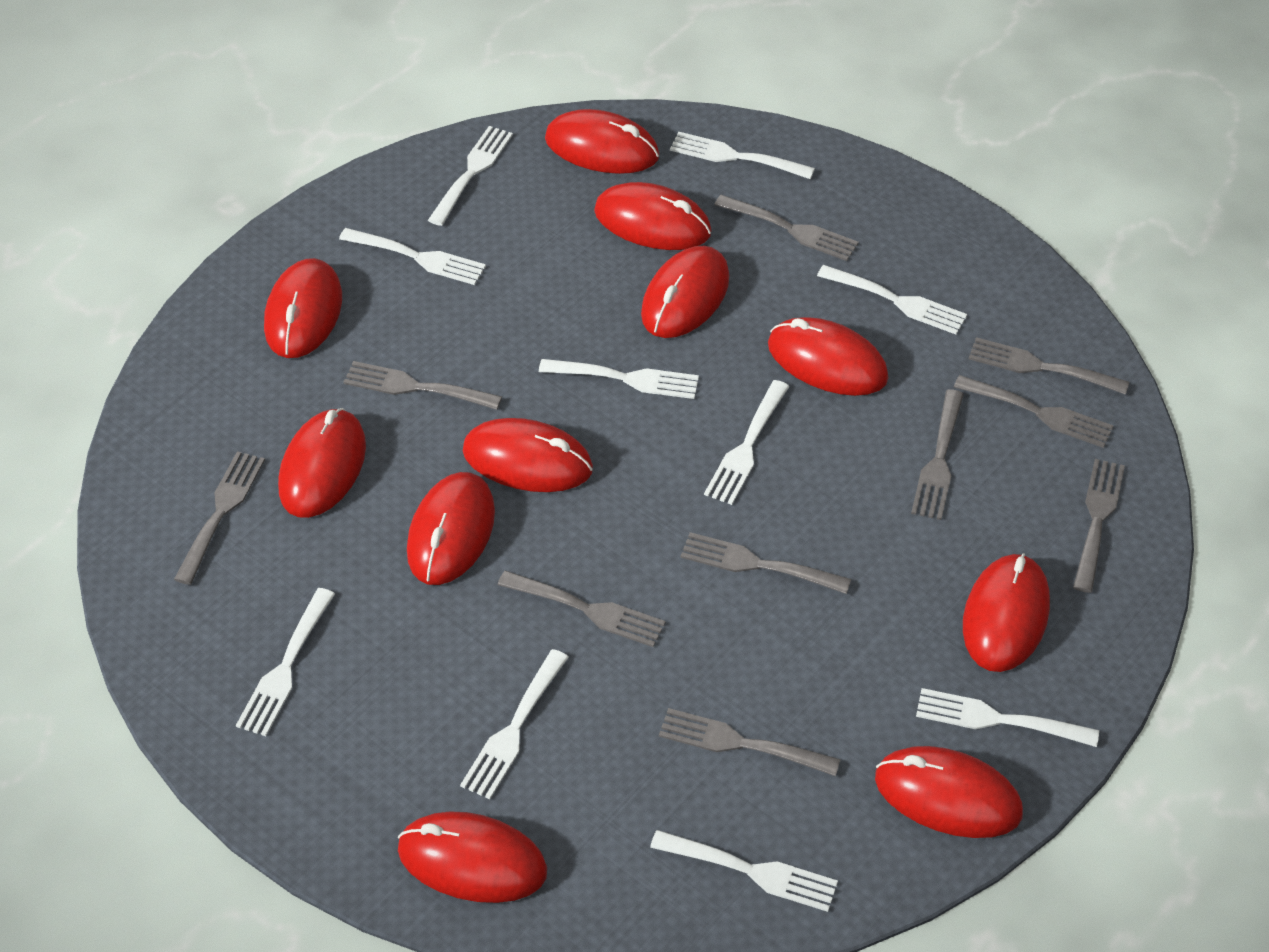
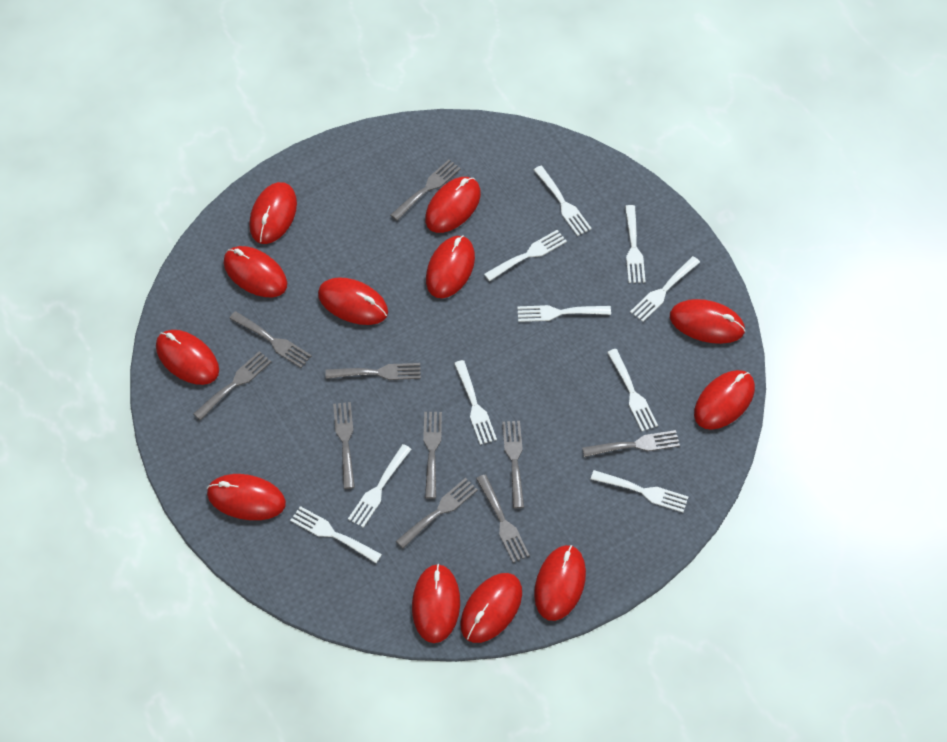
red mouse: 11 -> 12

